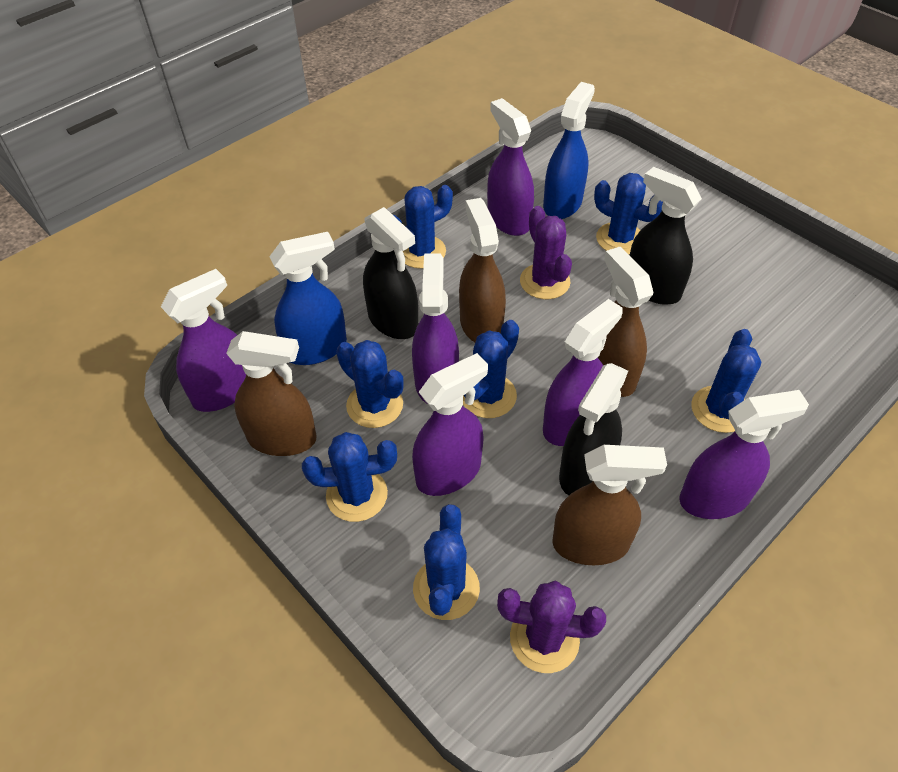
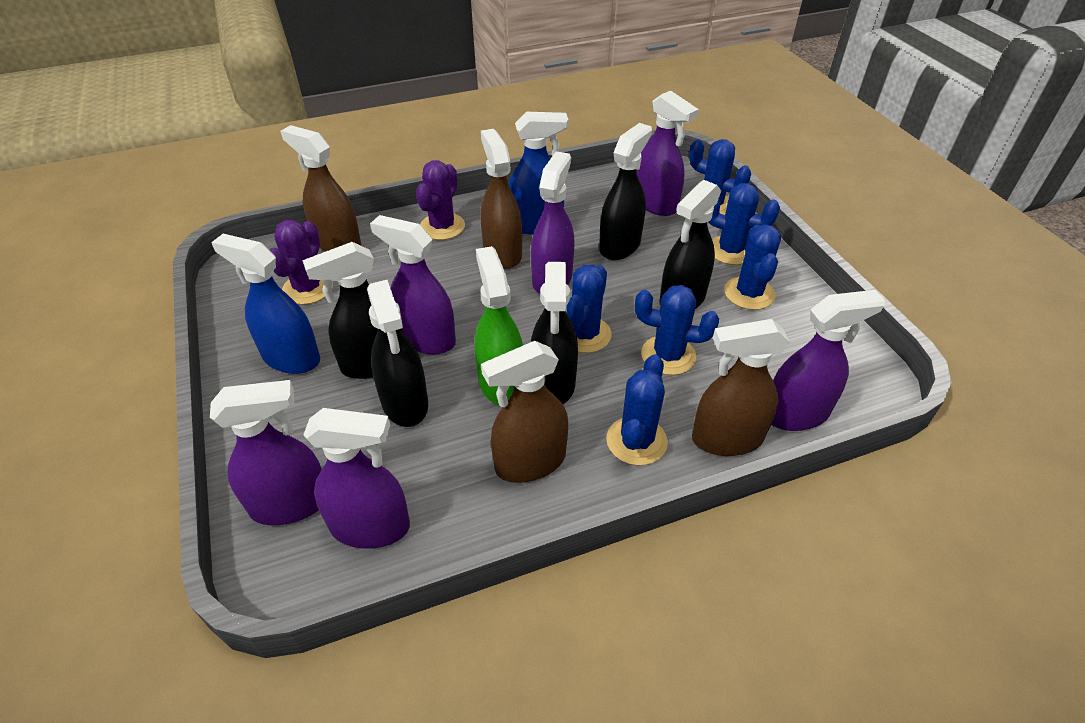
black spray bottle: 3 -> 5
blue cactus: 7 -> 6
green spray bottle: 0 -> 1

